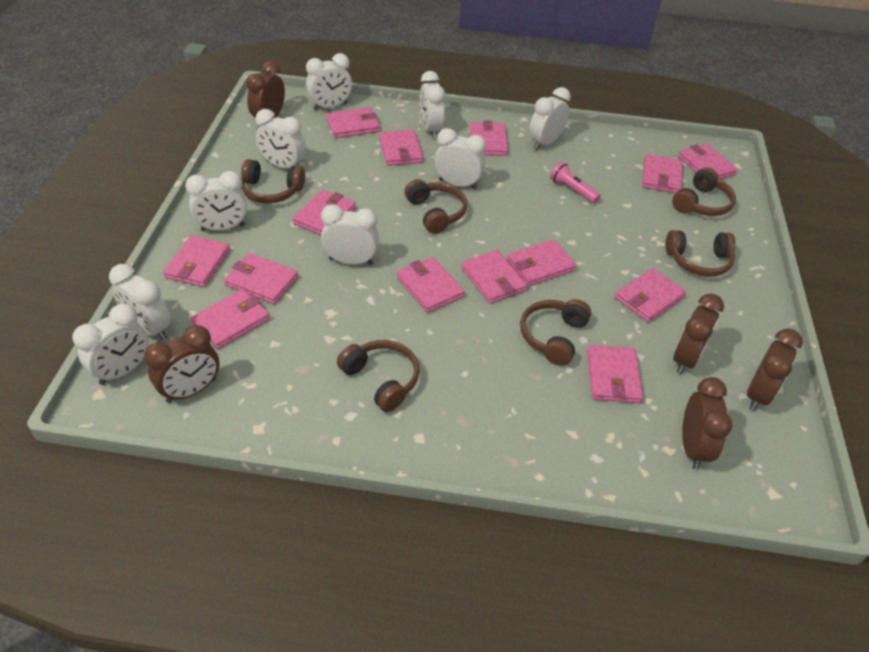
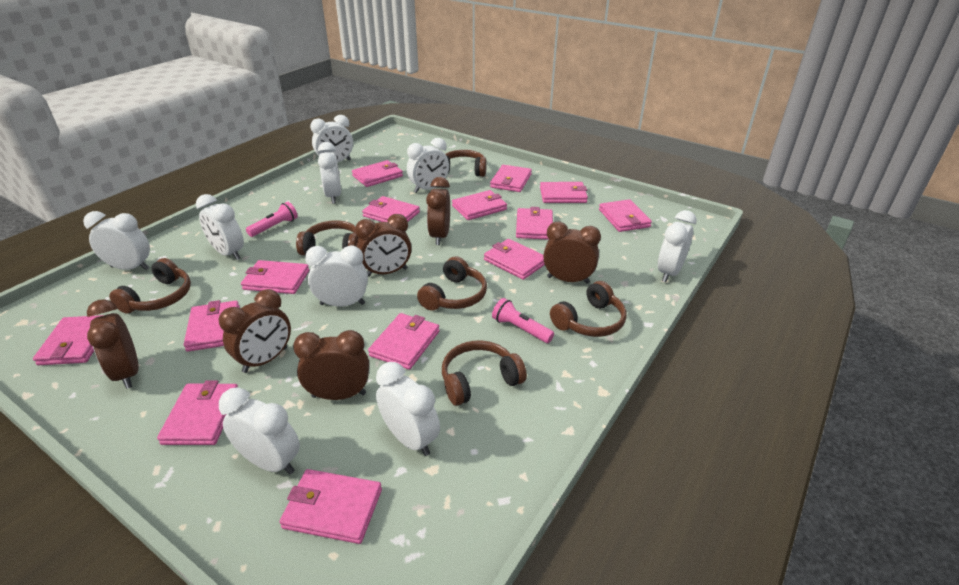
brown clock: 5 -> 6
pink flashlight: 1 -> 2

